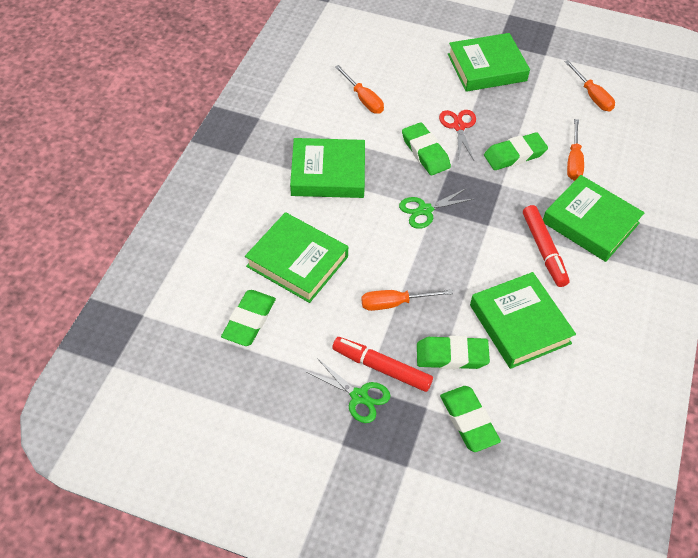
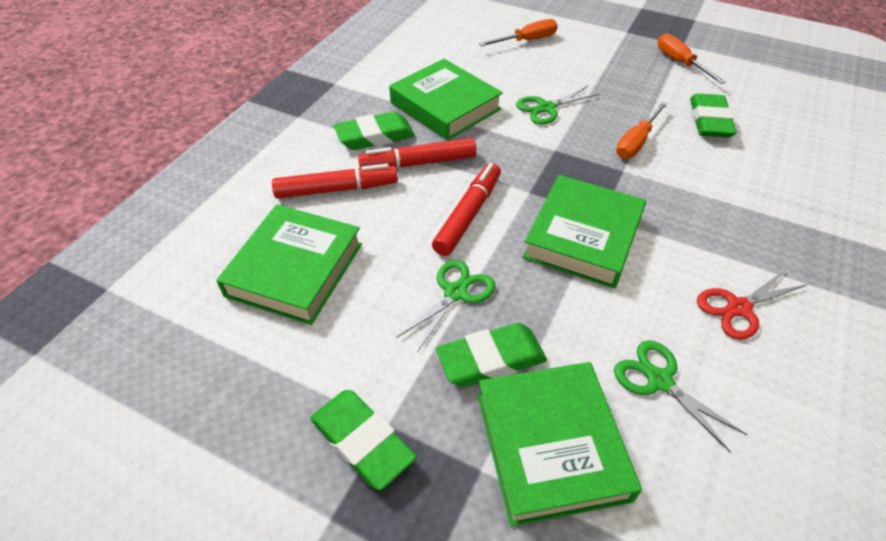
green book: 5 -> 4
green eraser: 5 -> 4
green scissors: 2 -> 3
orange screwdriver: 4 -> 3
red marker: 2 -> 3

